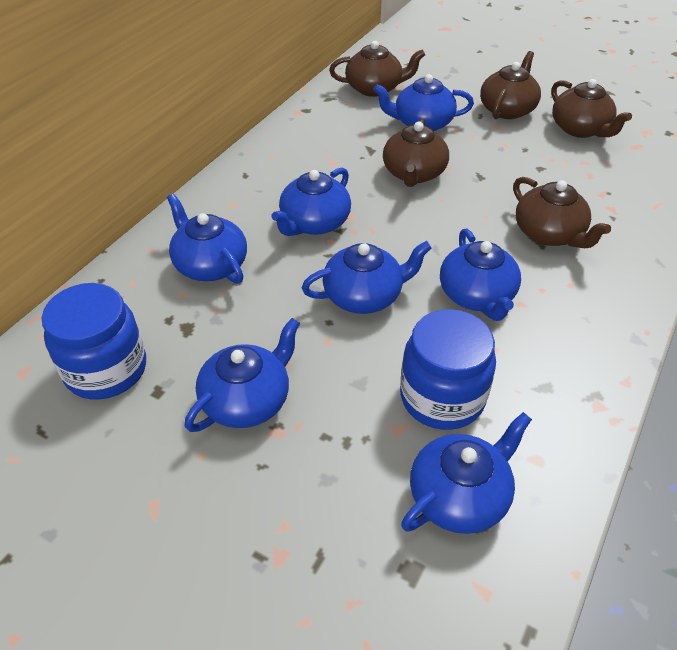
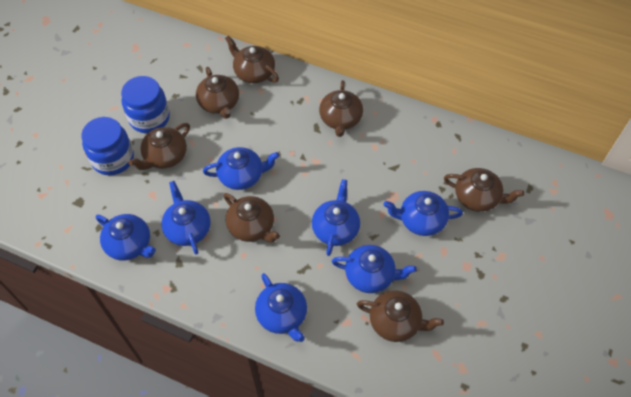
brown teapot: 5 -> 7

